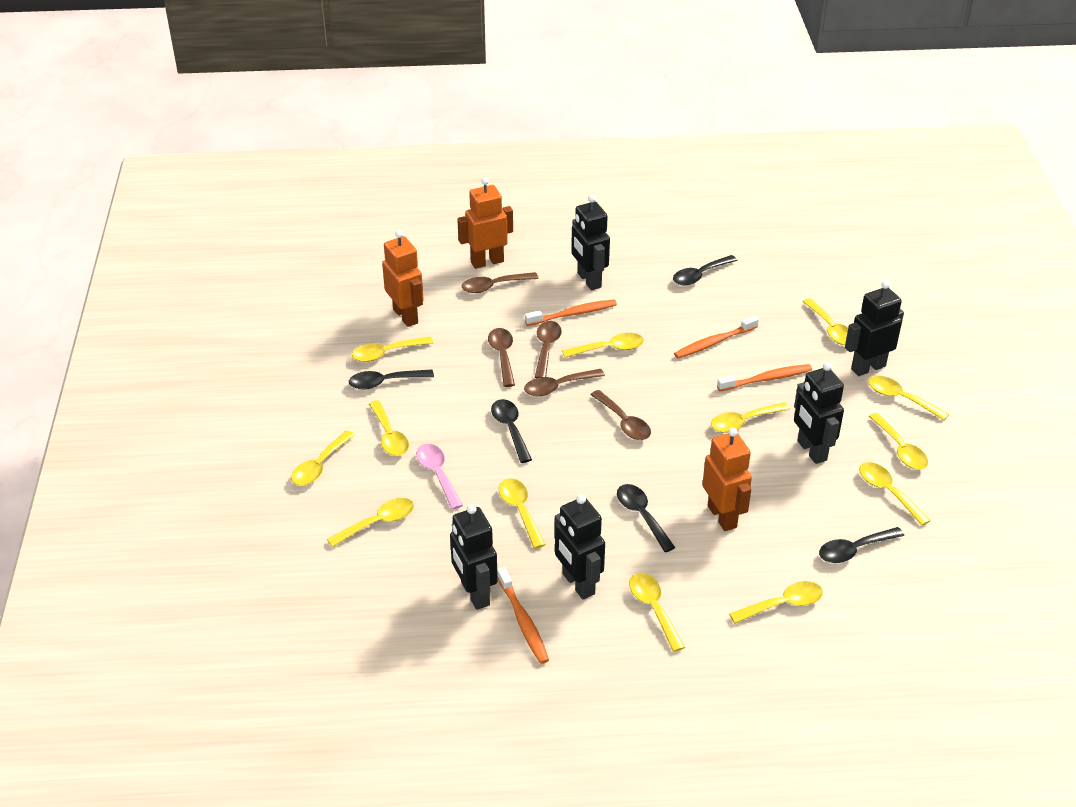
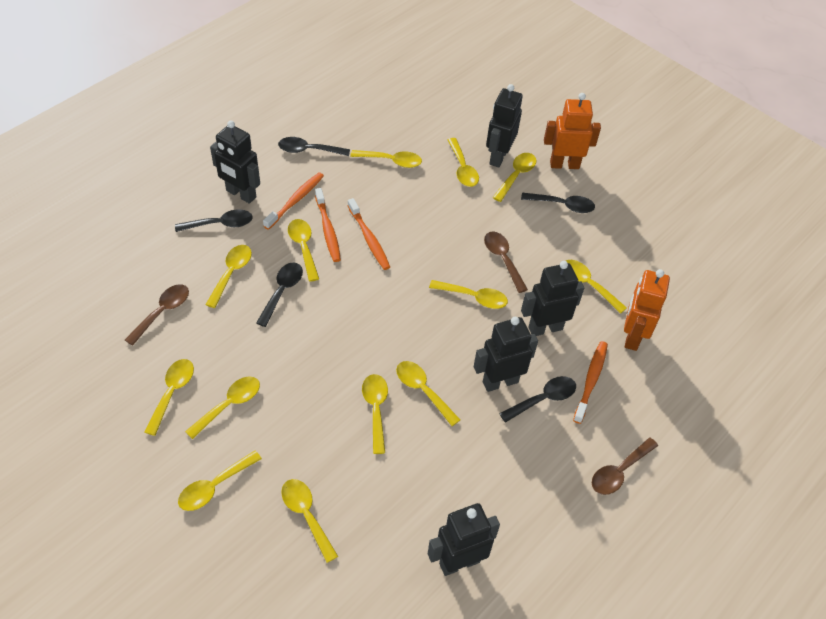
brown spoon: 5 -> 3
orange robot: 3 -> 2
pink spoon: 1 -> 0

